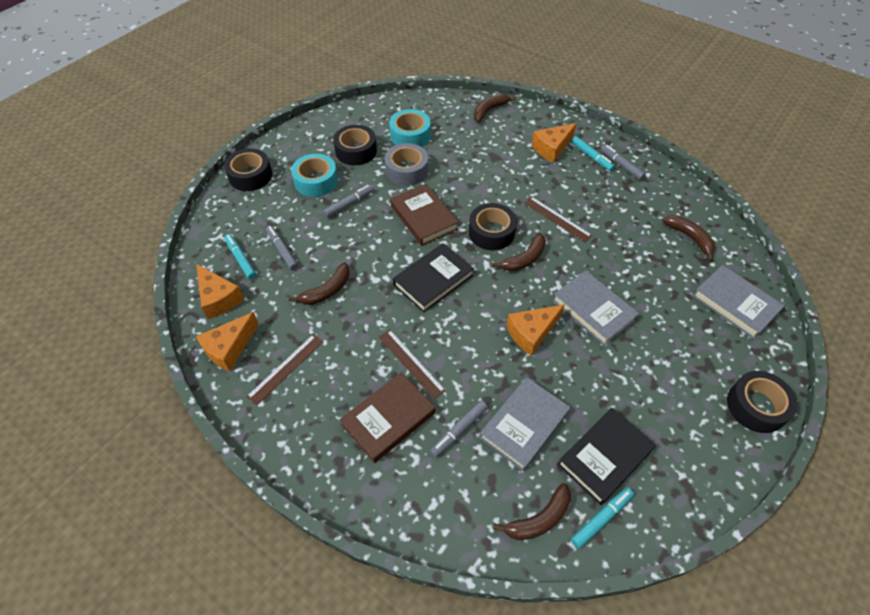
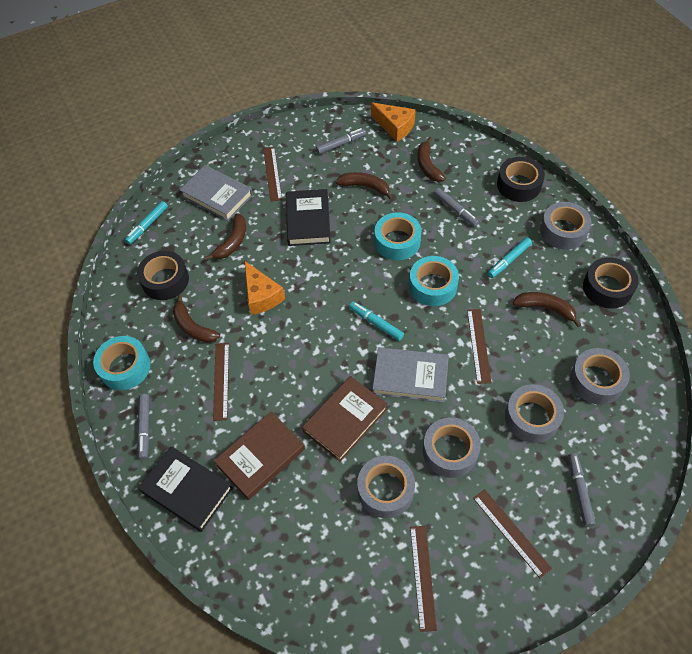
black tape: 4 -> 3
brown ruler: 3 -> 5
grey book: 3 -> 2
grey tape: 1 -> 5
orange cheese: 4 -> 2
turquoise tape: 2 -> 3

